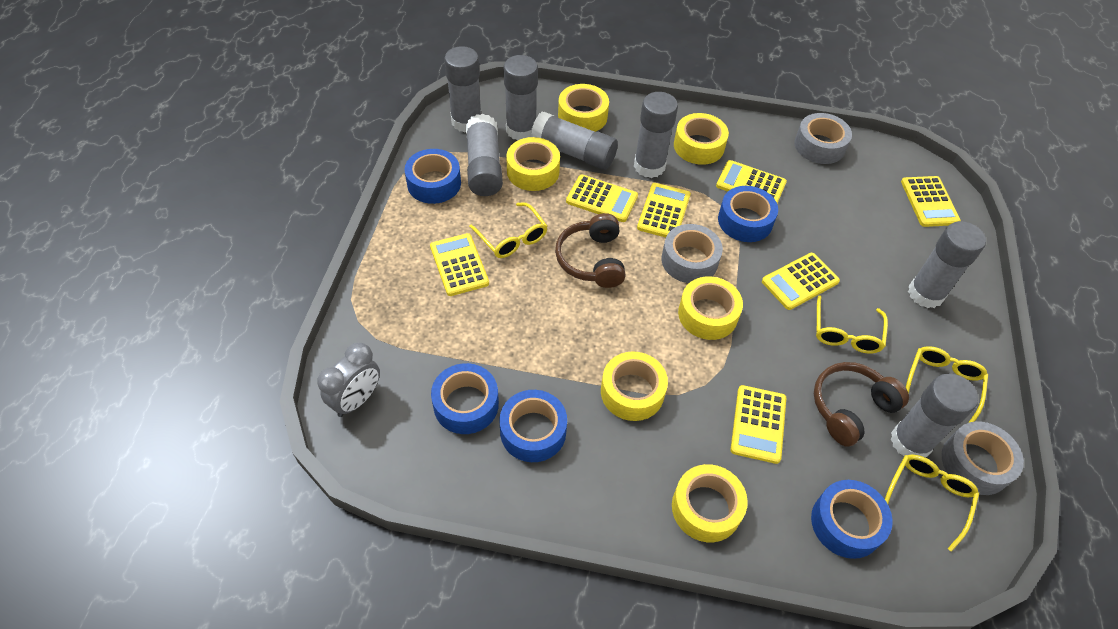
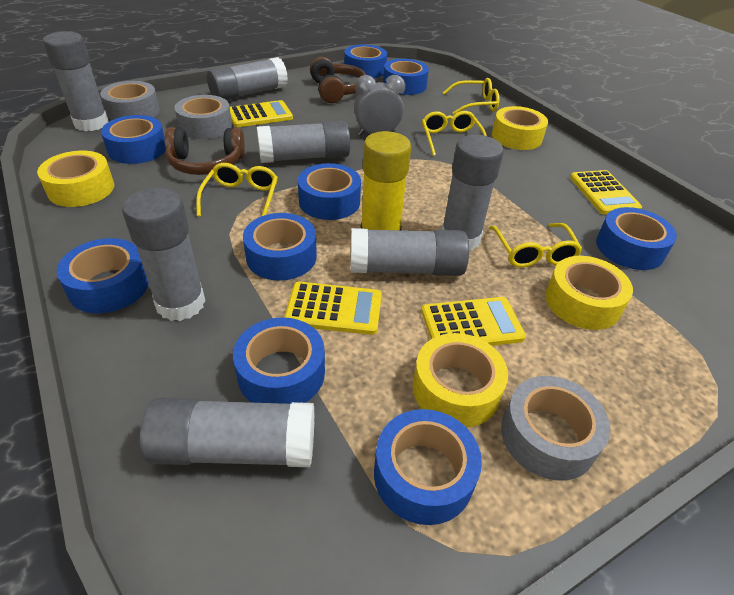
blue tape: 5 -> 9
yellow calculator: 7 -> 4
yellow glue stick: 0 -> 1
yellow tape: 6 -> 4

